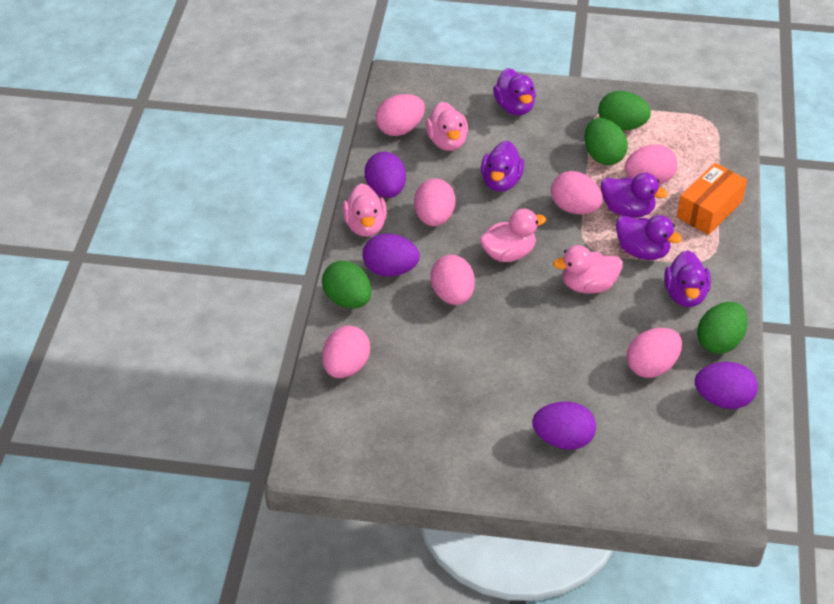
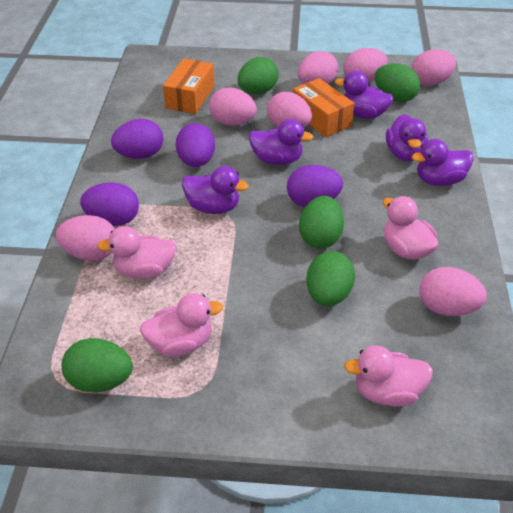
green egg: 4 -> 5
orange box: 1 -> 2

